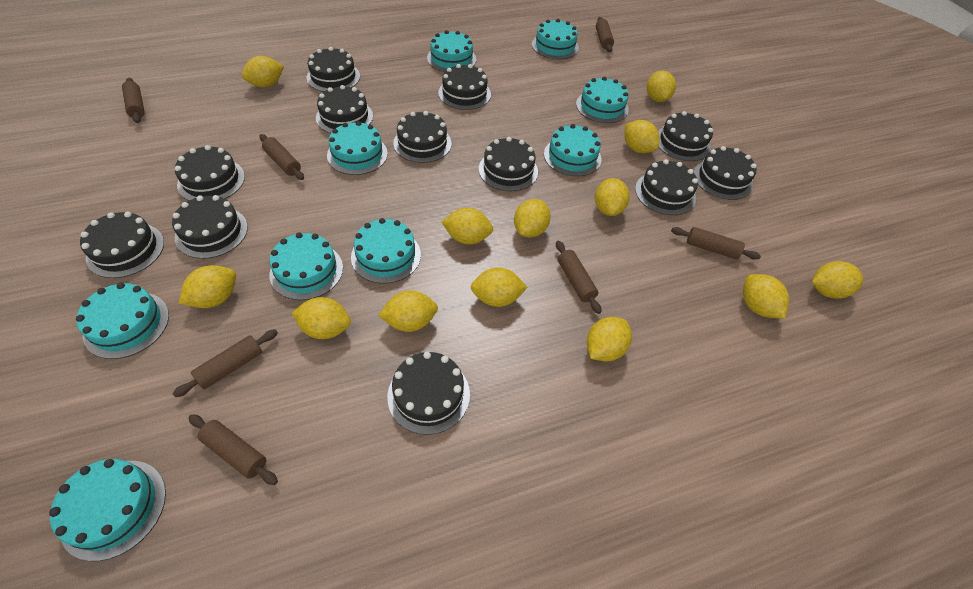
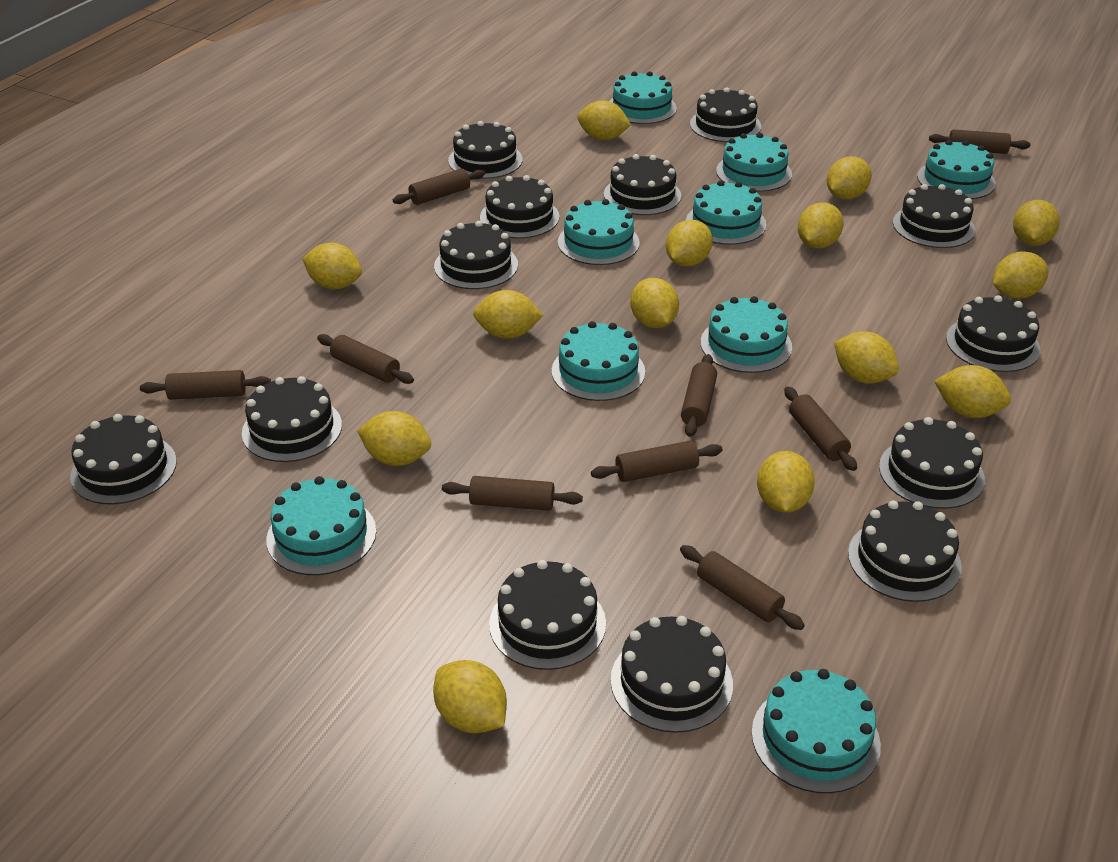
black cake: 12 -> 13
brown rolling pin: 7 -> 9
yellow lemon: 13 -> 14

